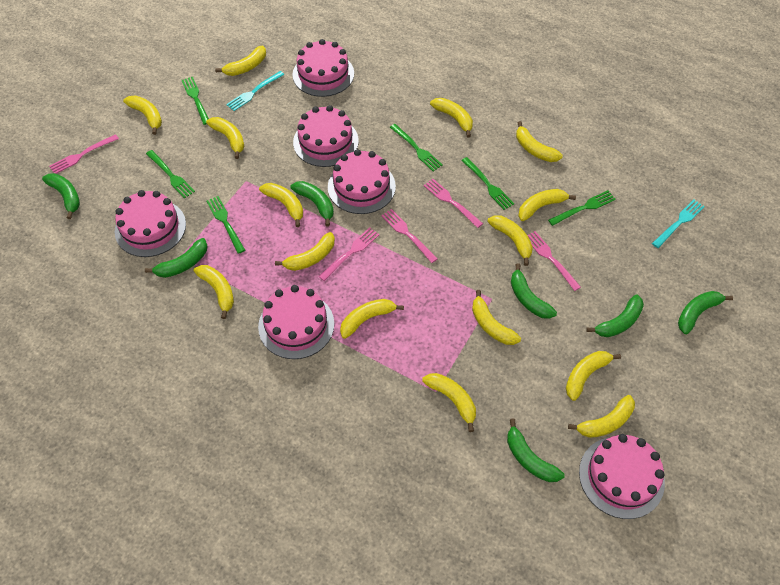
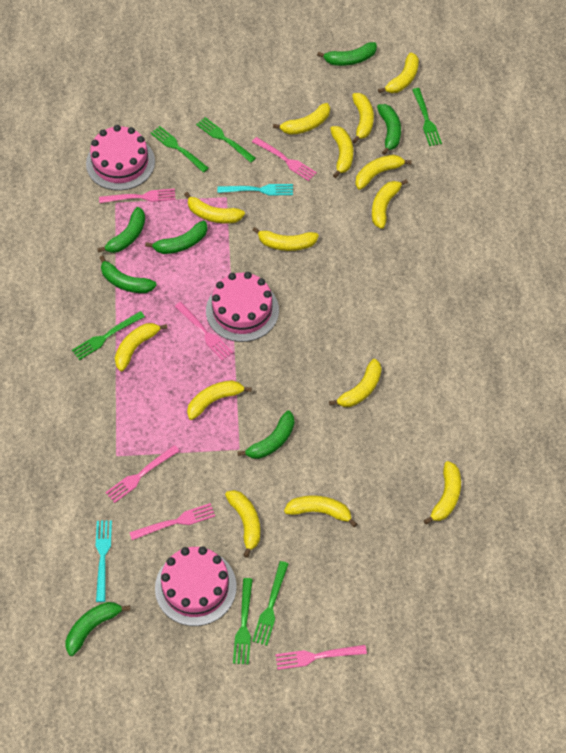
pink cake: 6 -> 3
pink fork: 5 -> 6
yellow banana: 15 -> 14

